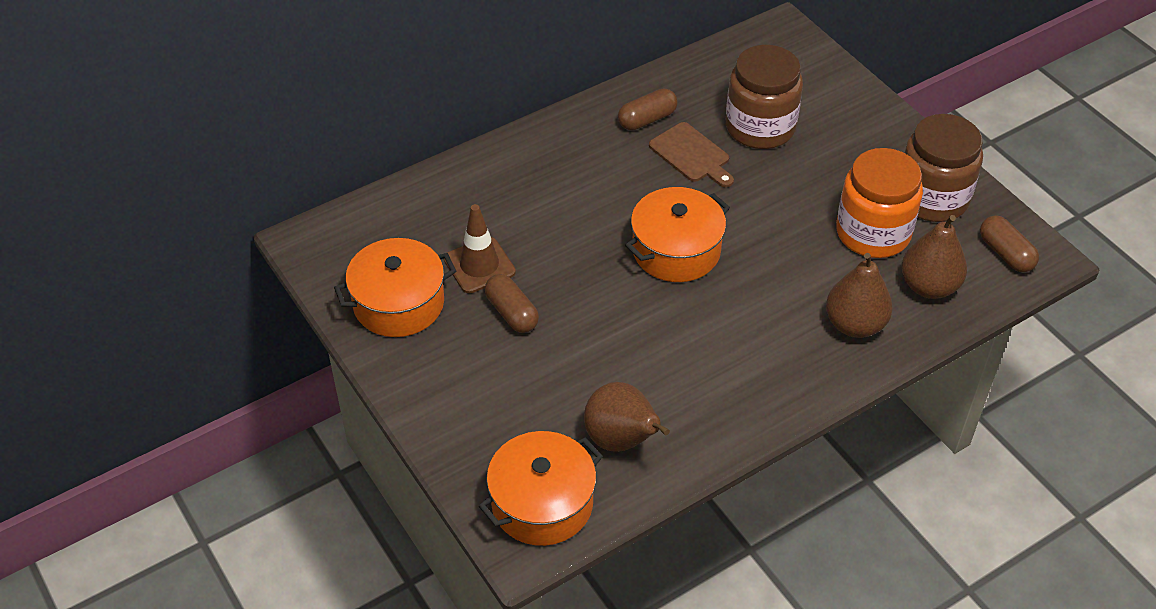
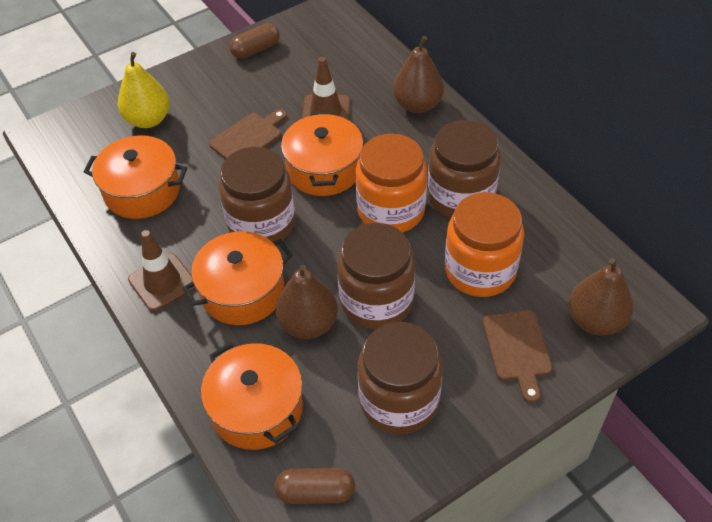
brown capsule: 3 -> 2
brown cutting board: 1 -> 2
brown jar: 2 -> 4
brown traffic cone: 1 -> 2
orange jar: 1 -> 2
orange pot: 3 -> 4
yellow pear: 0 -> 1

